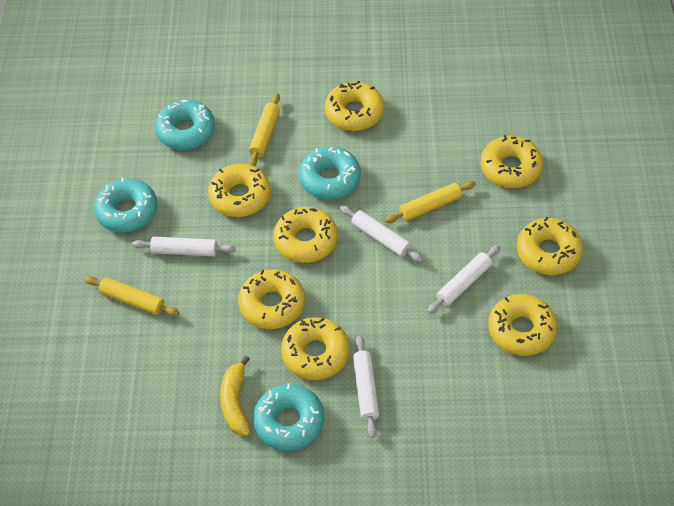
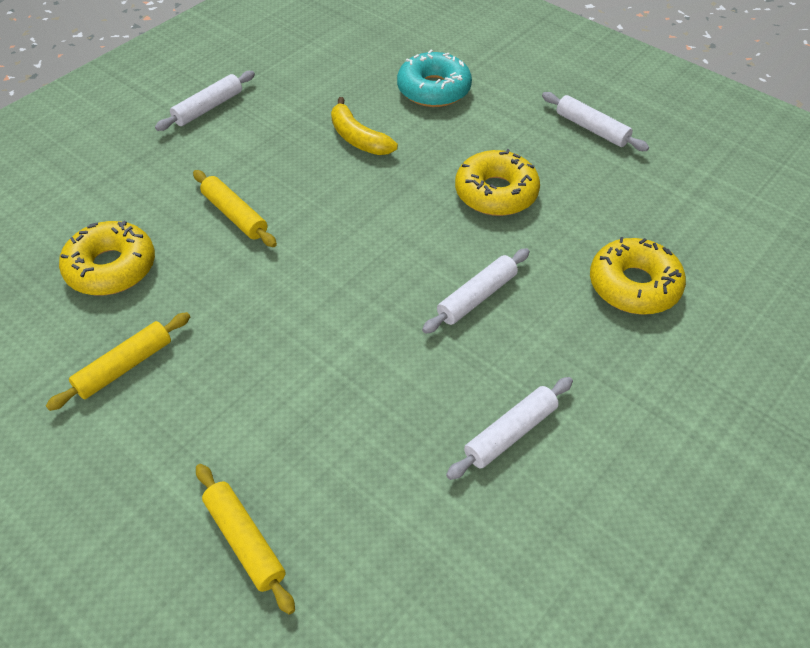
turquoise donut: 4 -> 1
yellow donut: 8 -> 3

